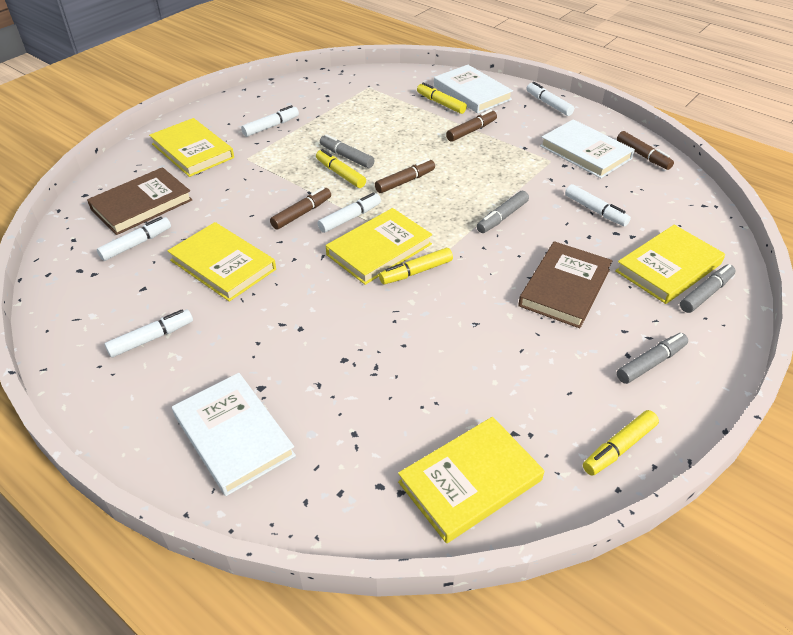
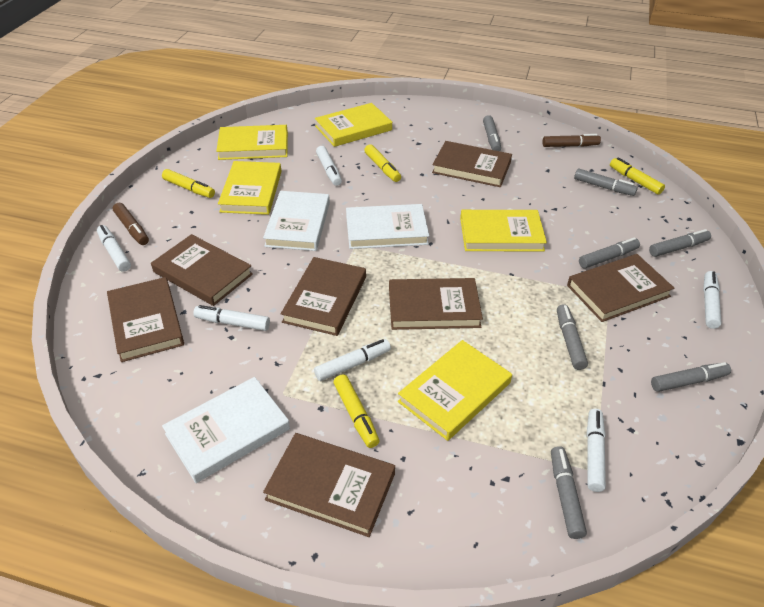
brown book: 2 -> 7
brown marker: 4 -> 2
grey marker: 4 -> 7

